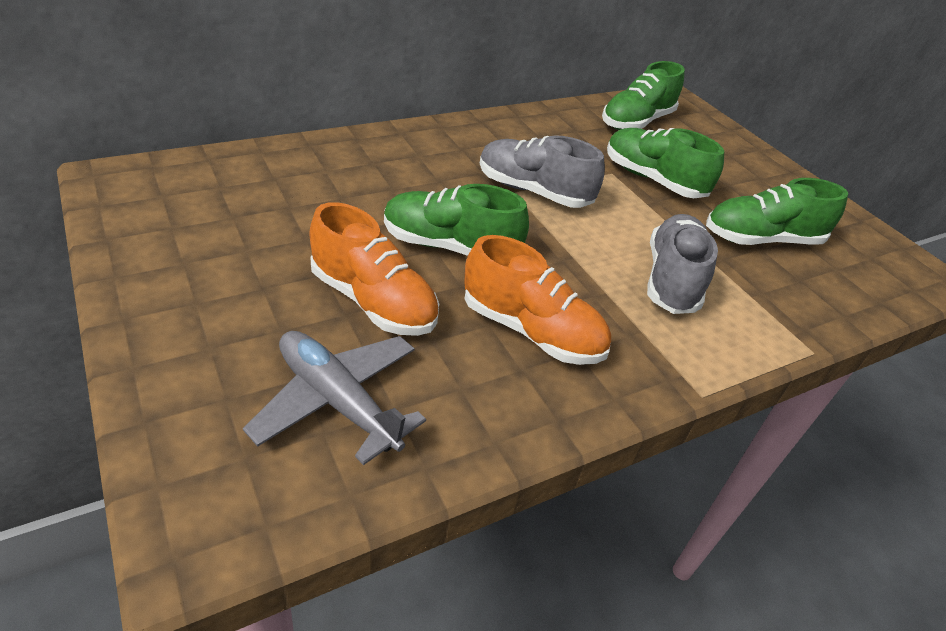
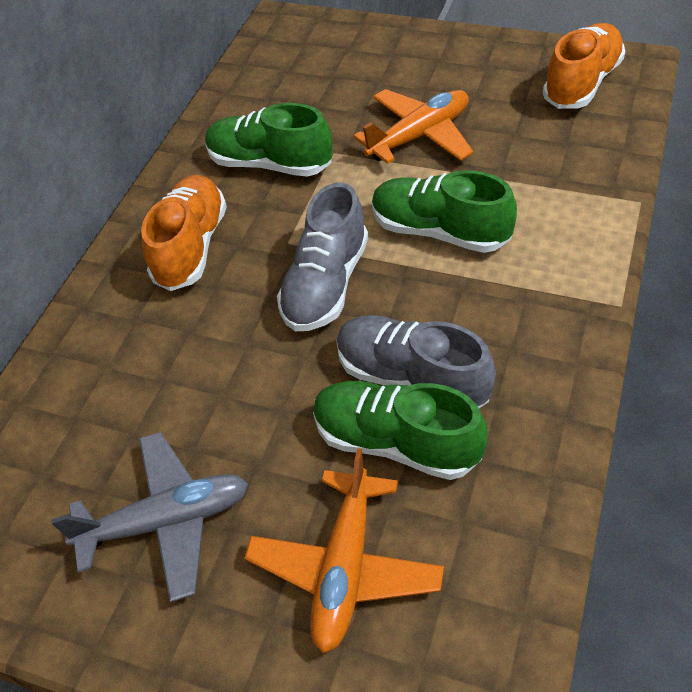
green shoe: 4 -> 3
orange plane: 0 -> 2

